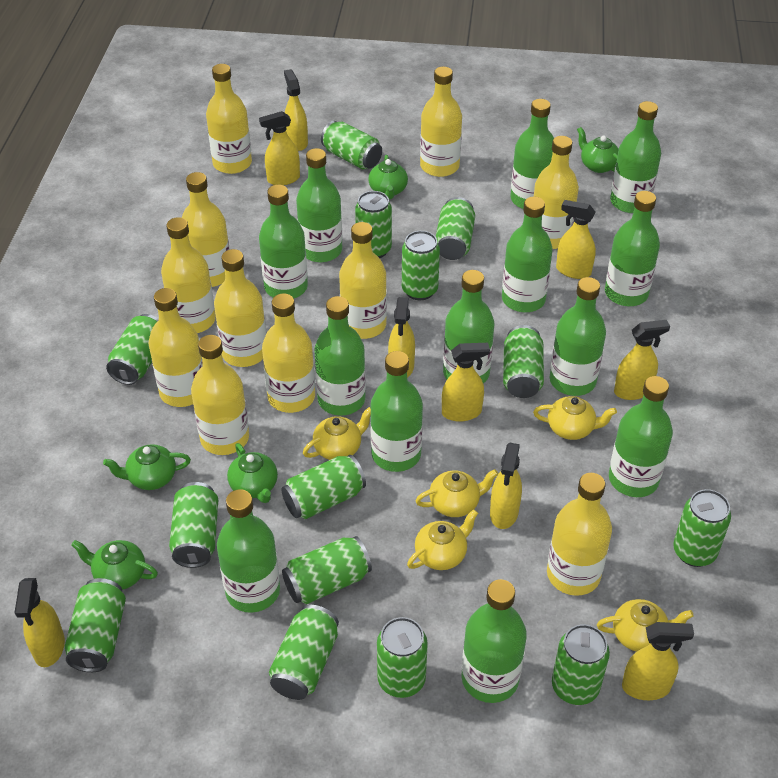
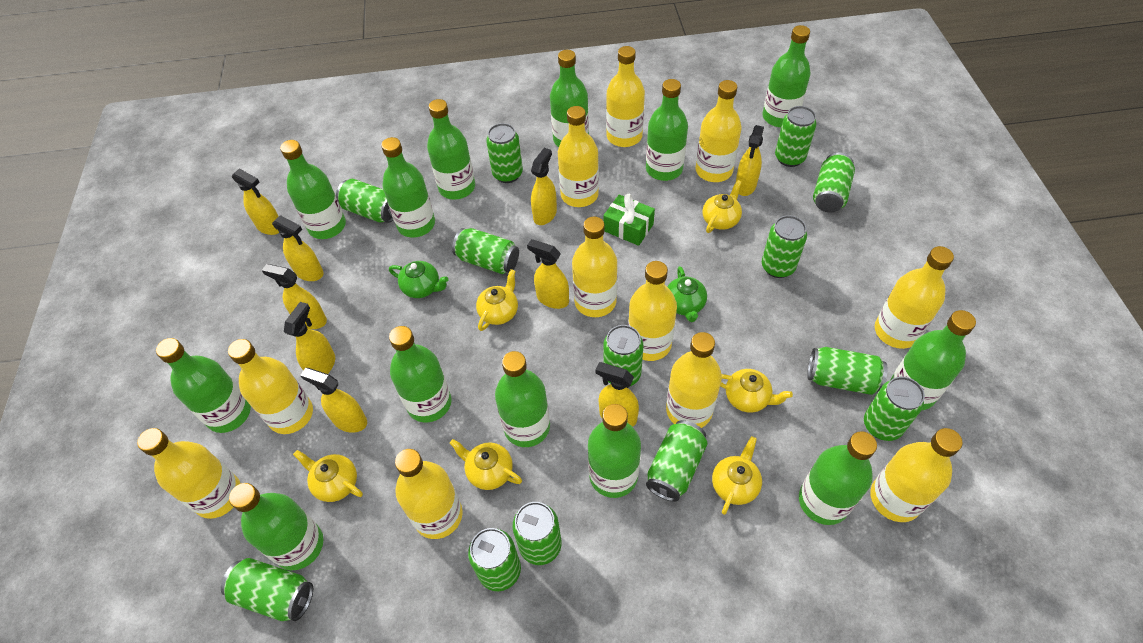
green can: 14 -> 13
green gift: 0 -> 1
green teapot: 5 -> 2
yellow teapot: 5 -> 6

